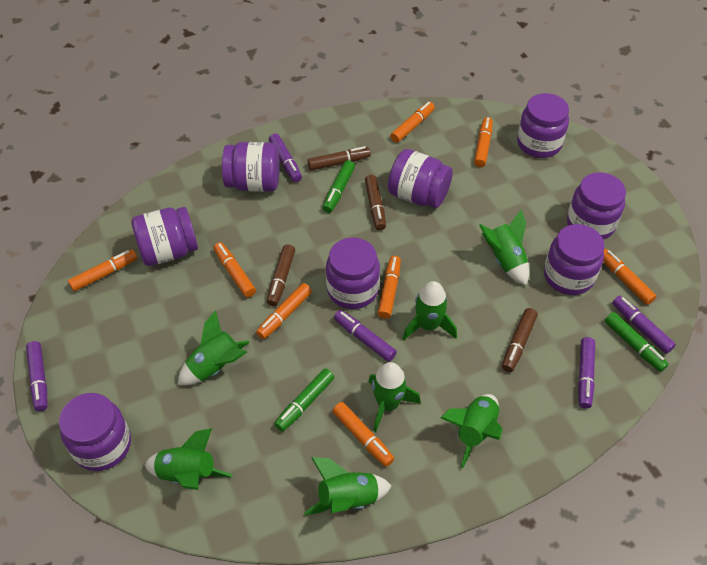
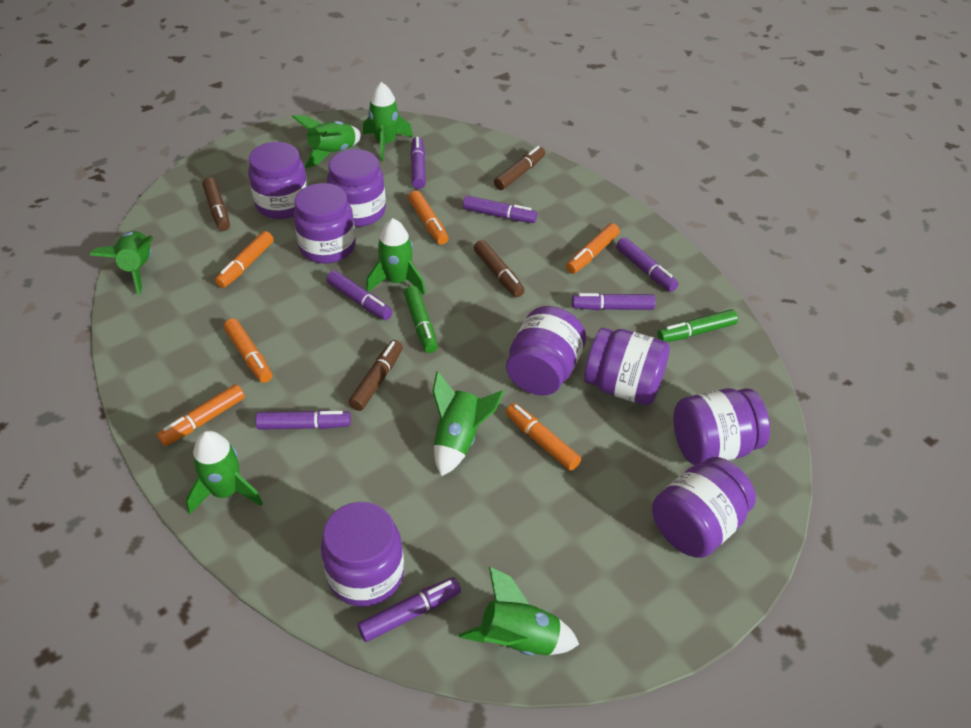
green marker: 3 -> 2
orange marker: 8 -> 6
purple marker: 5 -> 7

